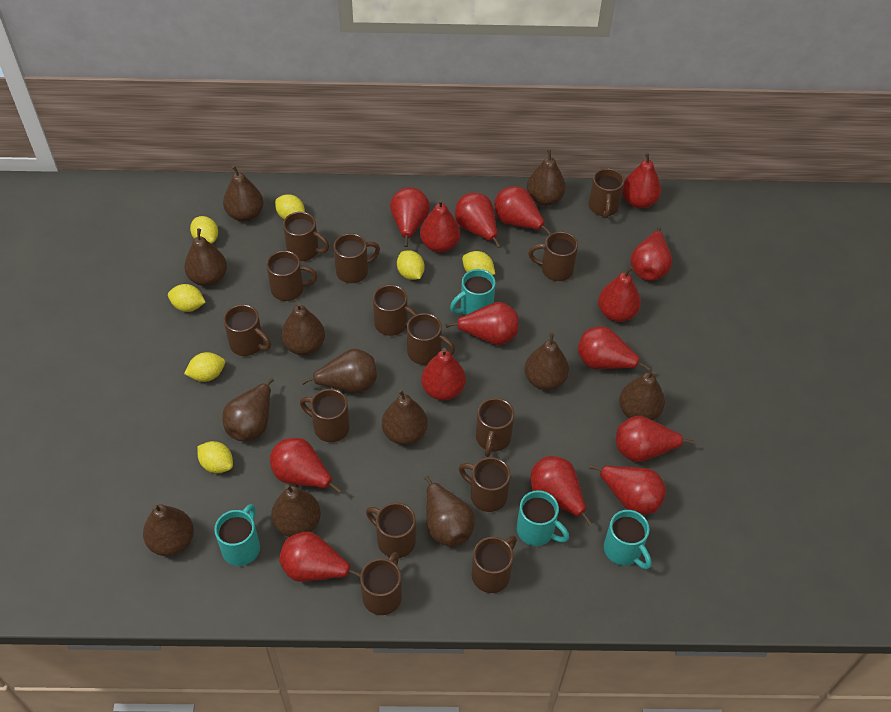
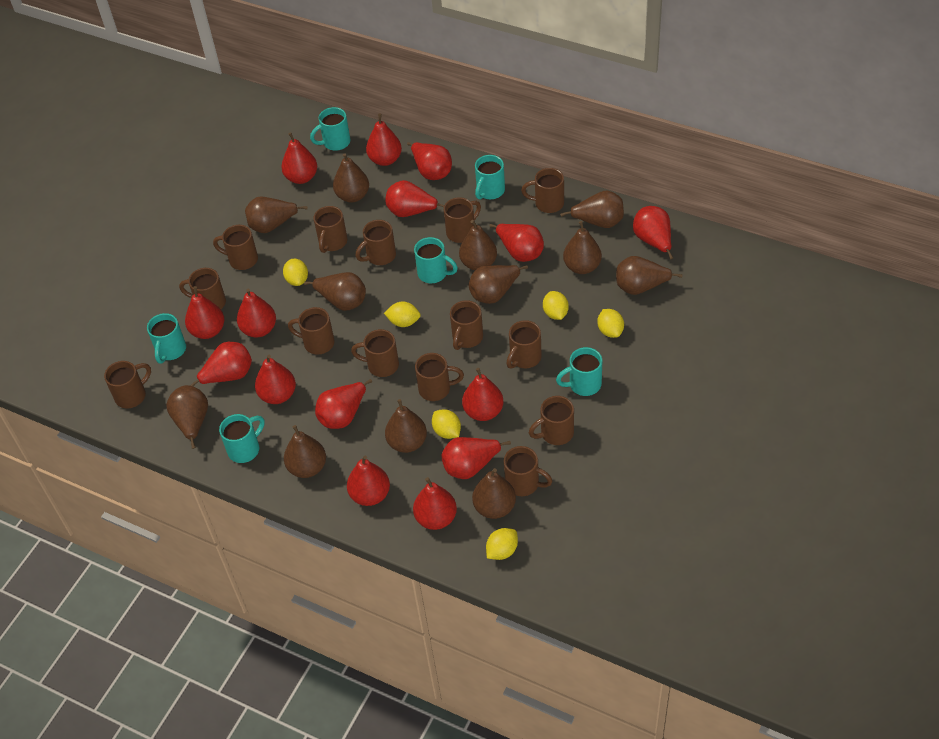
turquoise mug: 4 -> 6
yellow lemon: 7 -> 6

